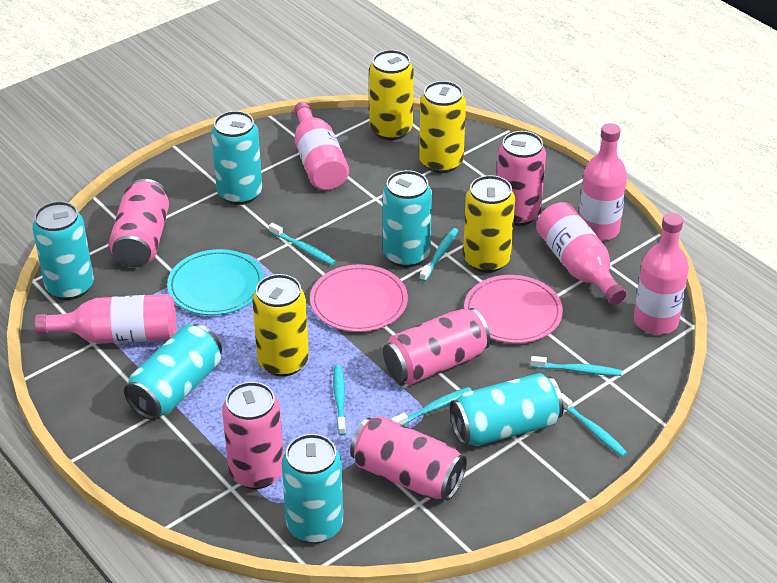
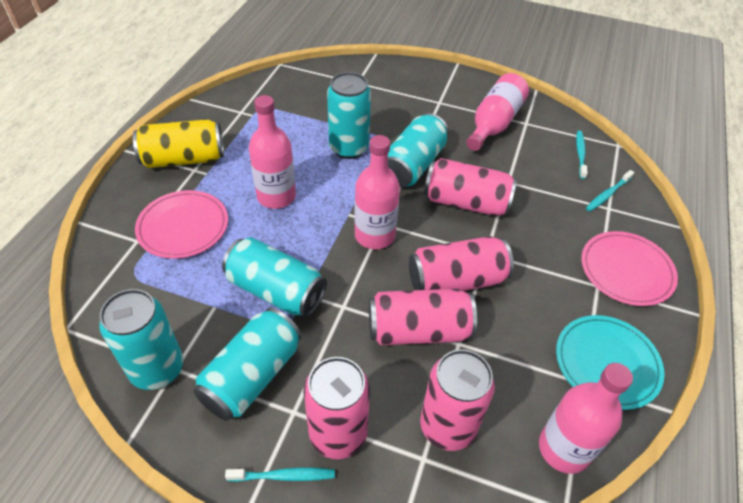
pink bottle: 5 -> 4
turquoise can: 6 -> 5
turquoise toothbrush: 6 -> 3
yellow can: 4 -> 1

